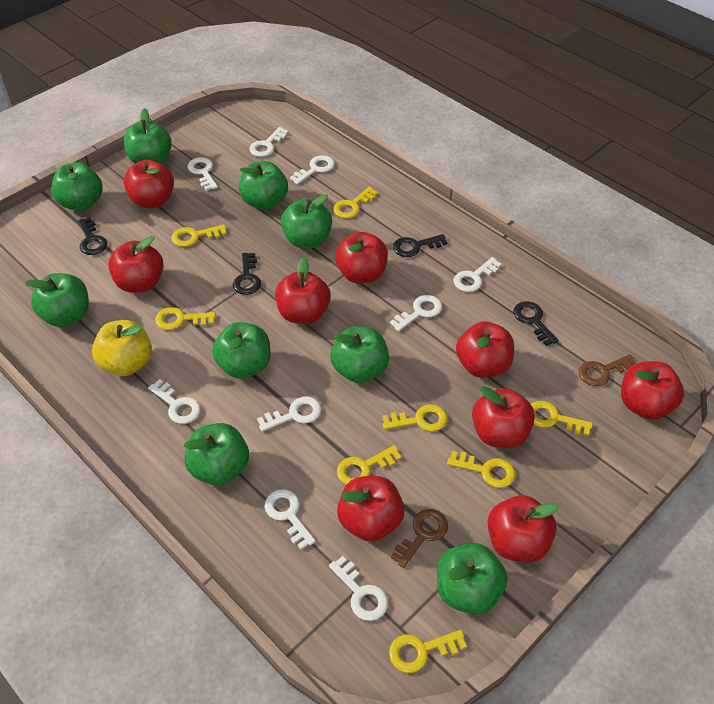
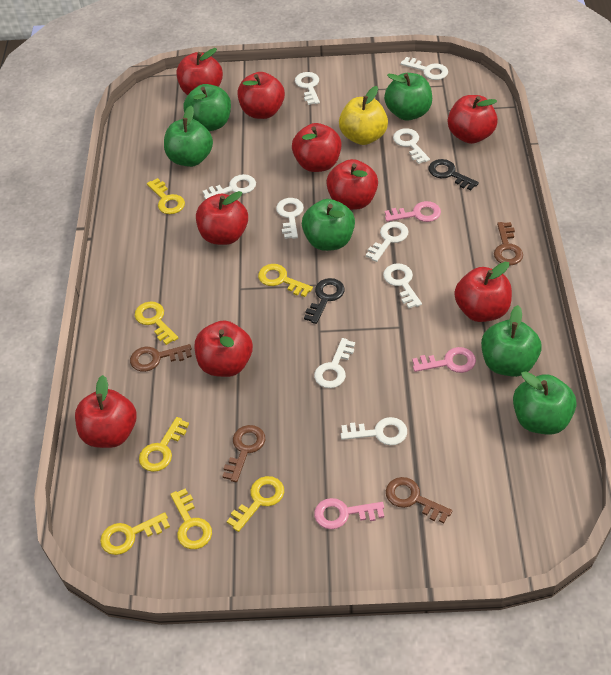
black key: 4 -> 2
brown key: 2 -> 4
green apple: 9 -> 6
pink key: 0 -> 3
yellow key: 8 -> 7

